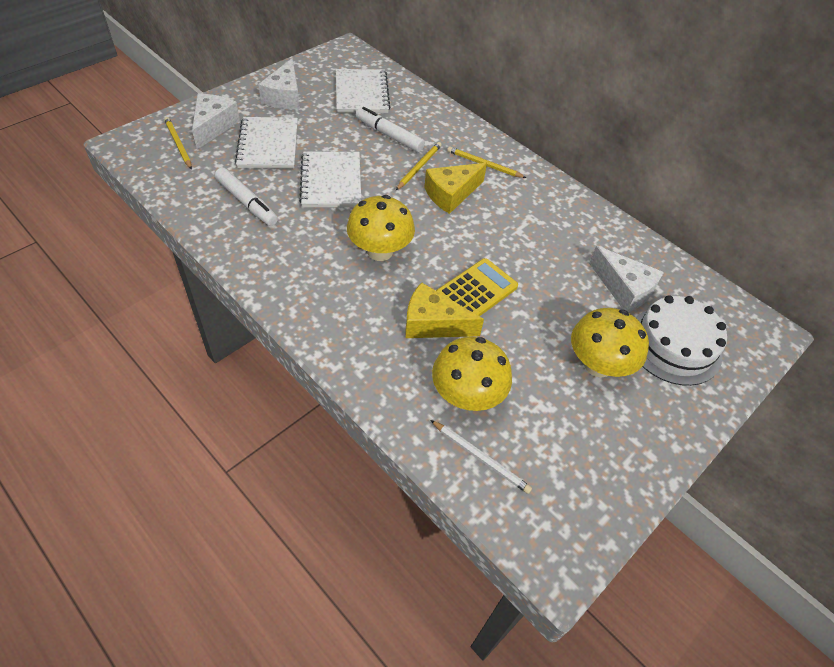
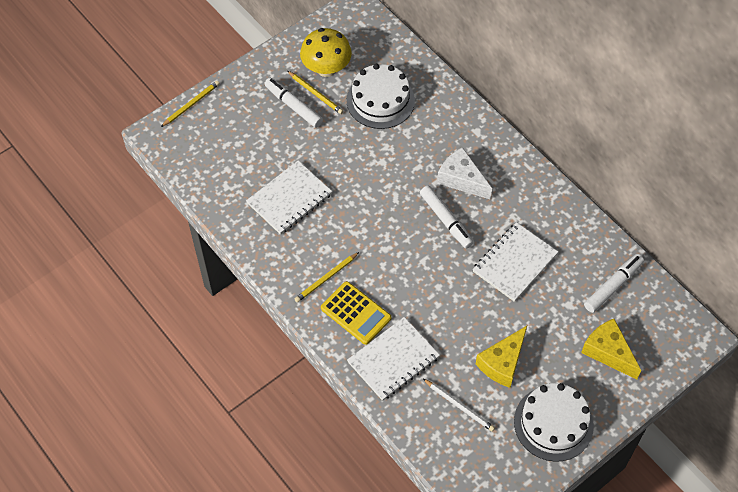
white cake: 1 -> 2
white cheese: 3 -> 1
white marker: 2 -> 3
yellow mushroom: 3 -> 1

